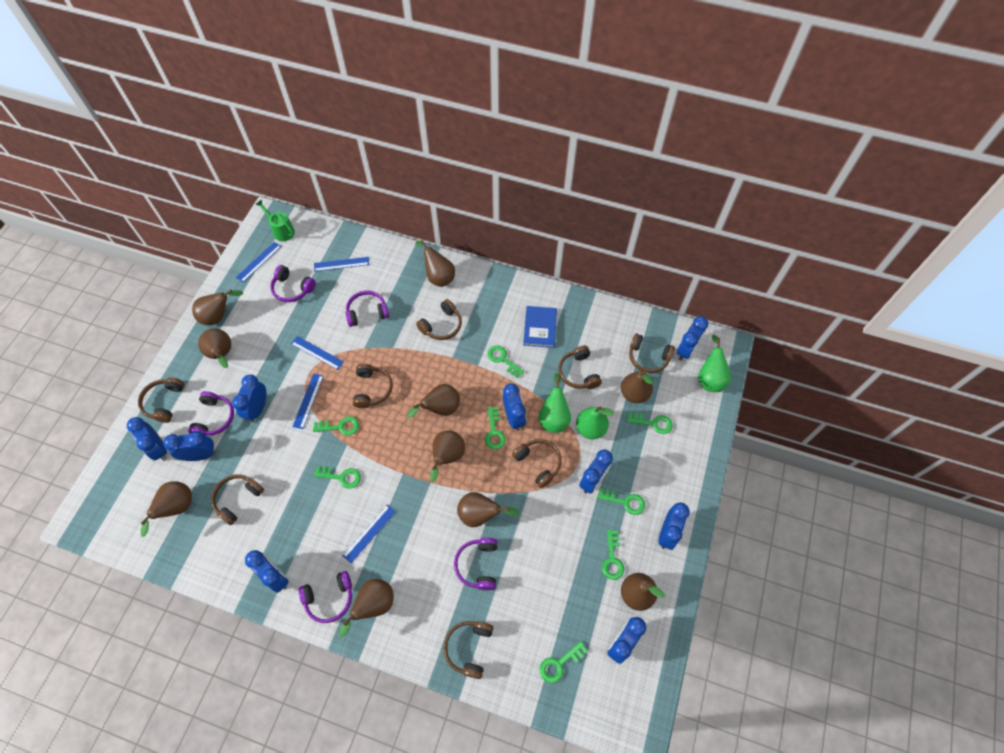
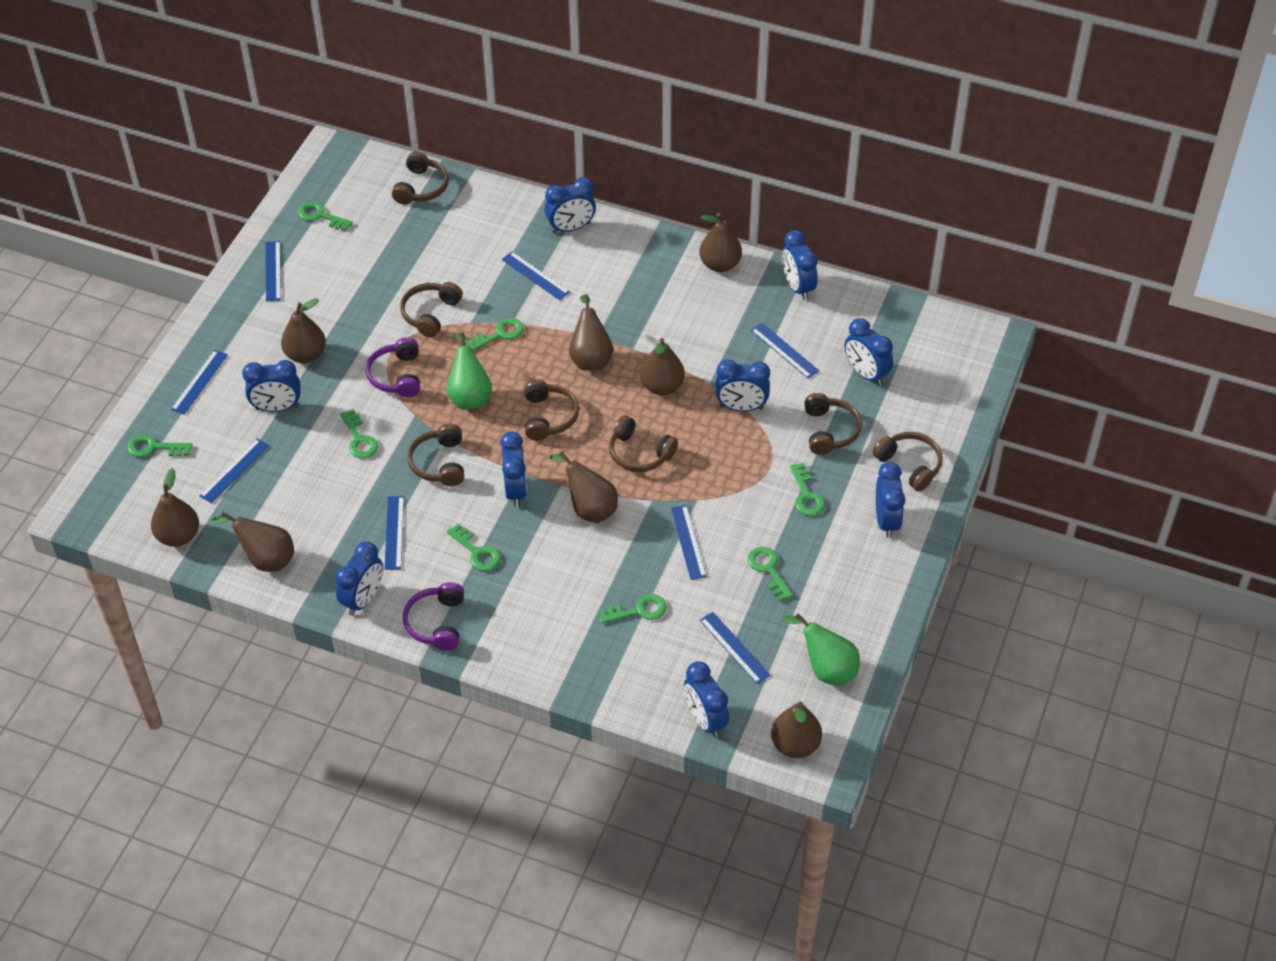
blue book: 1 -> 0
blue ruler: 5 -> 8
brown headphones: 8 -> 7
brown pear: 10 -> 8
green pear: 3 -> 2
green watering can: 1 -> 0
purple headphones: 5 -> 2

